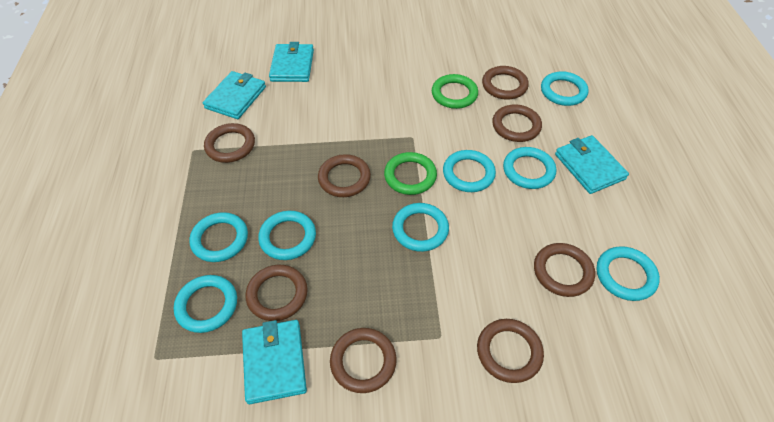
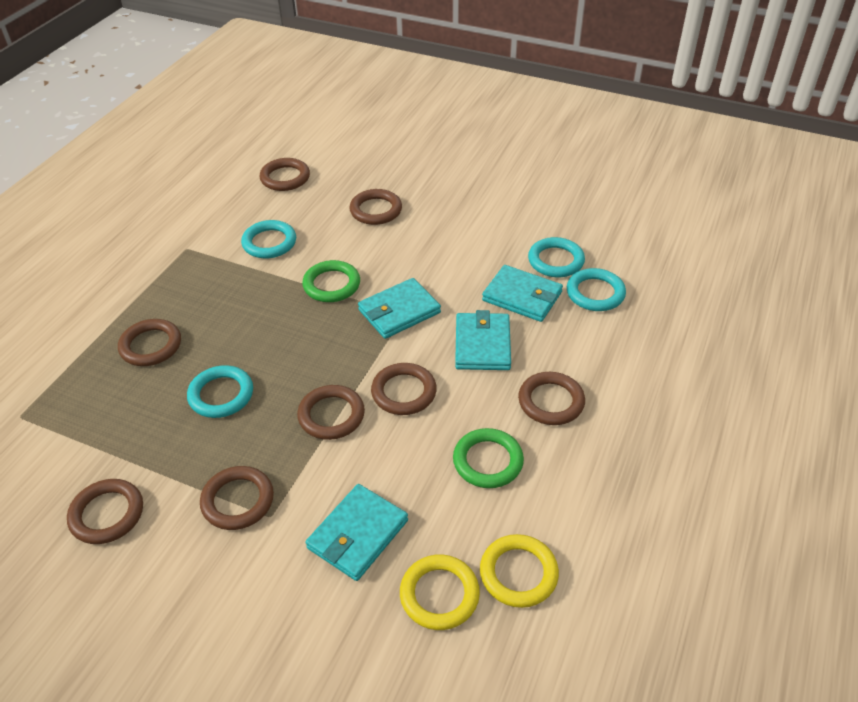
turquoise ring: 8 -> 4
yellow ring: 0 -> 2

